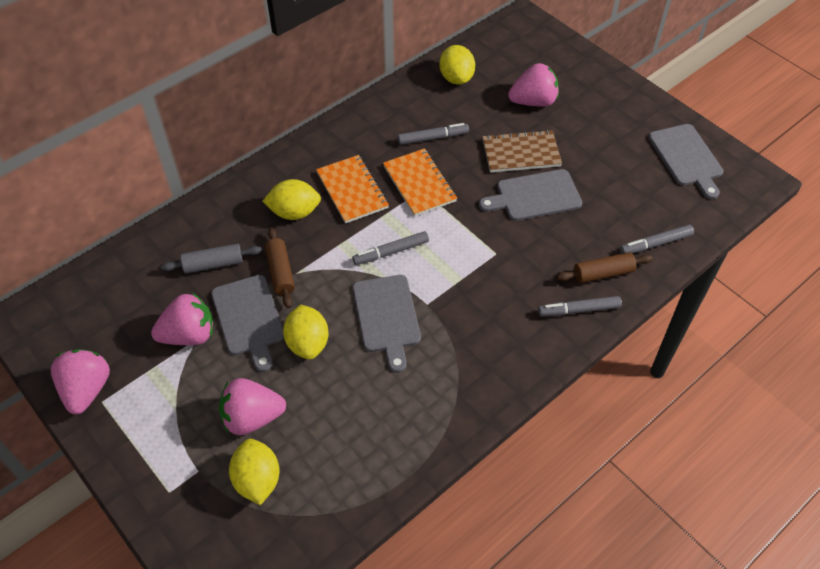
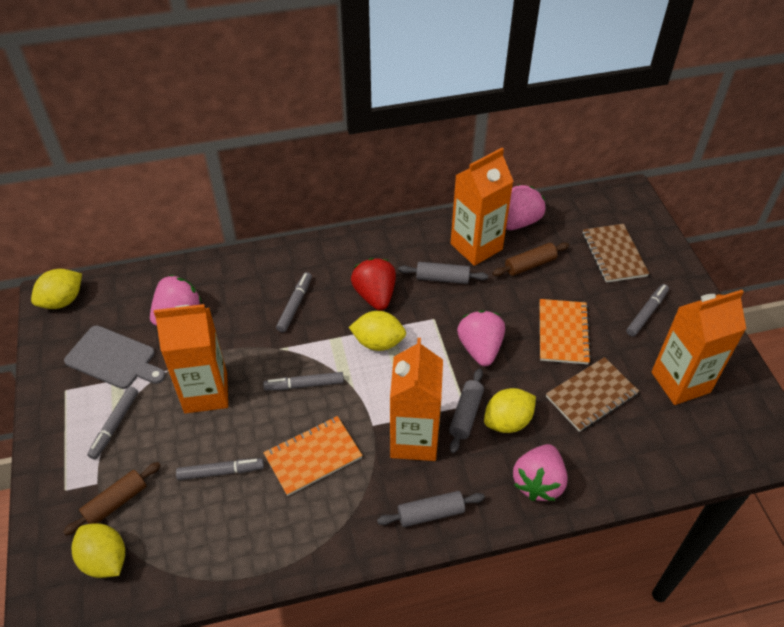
brown notebook: 1 -> 2
grey cutting board: 4 -> 1
grey marker: 4 -> 5
grey rolling pin: 1 -> 3
orange carton: 0 -> 4
red strawberry: 0 -> 1

